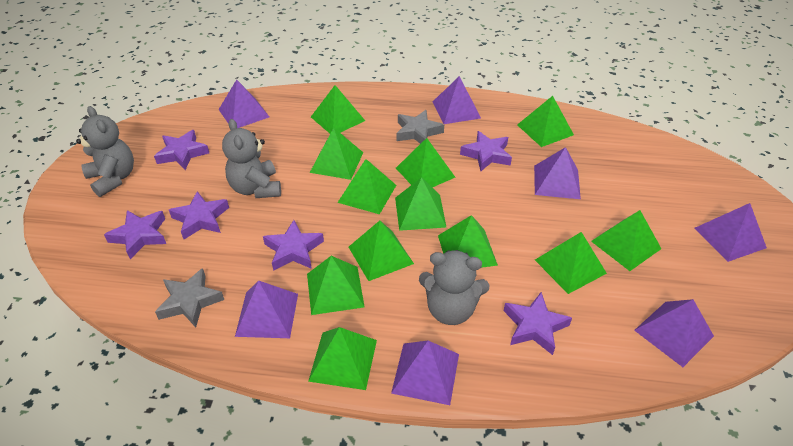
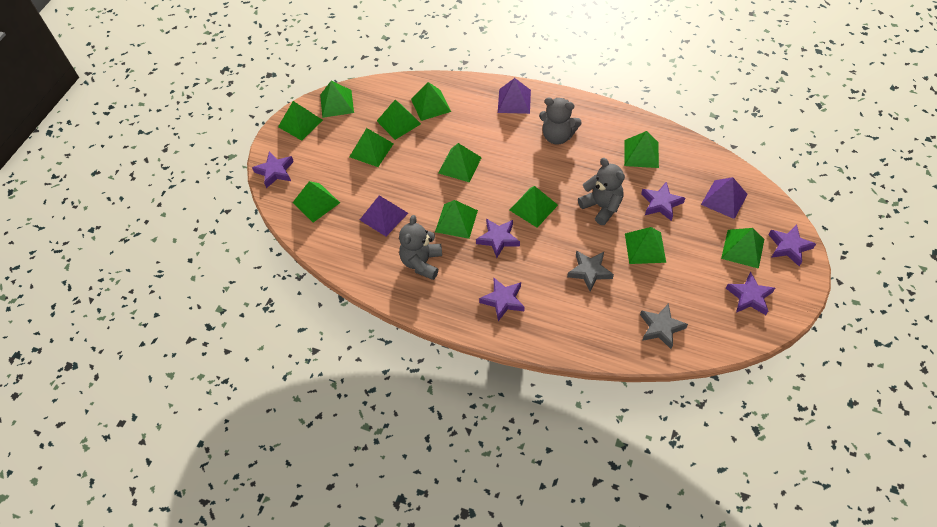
purple pyramid: 7 -> 3

